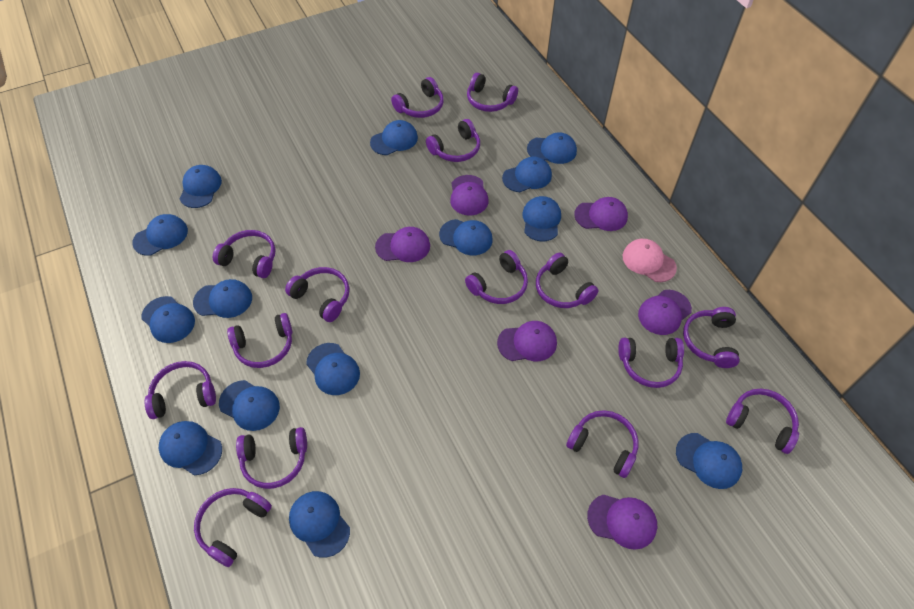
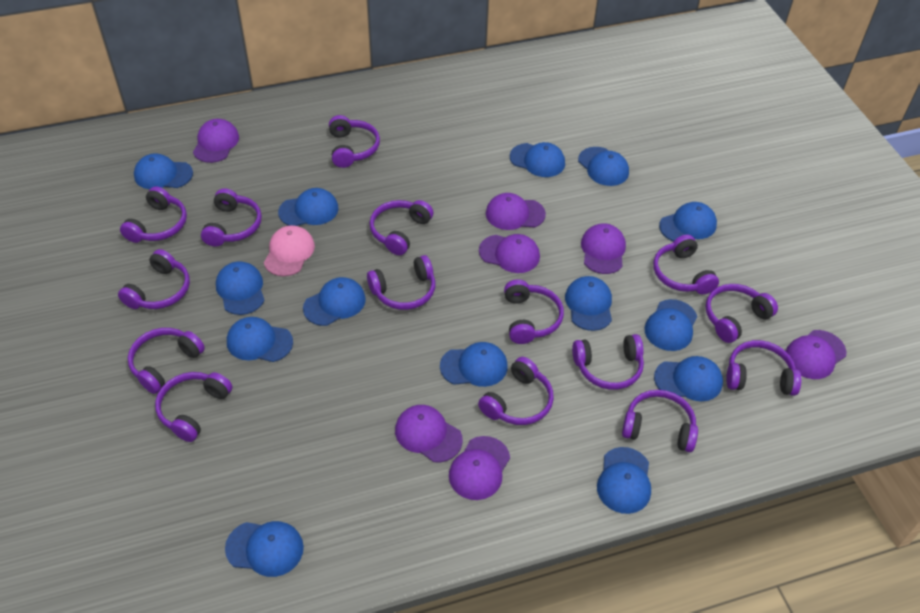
purple cap: 6 -> 7

